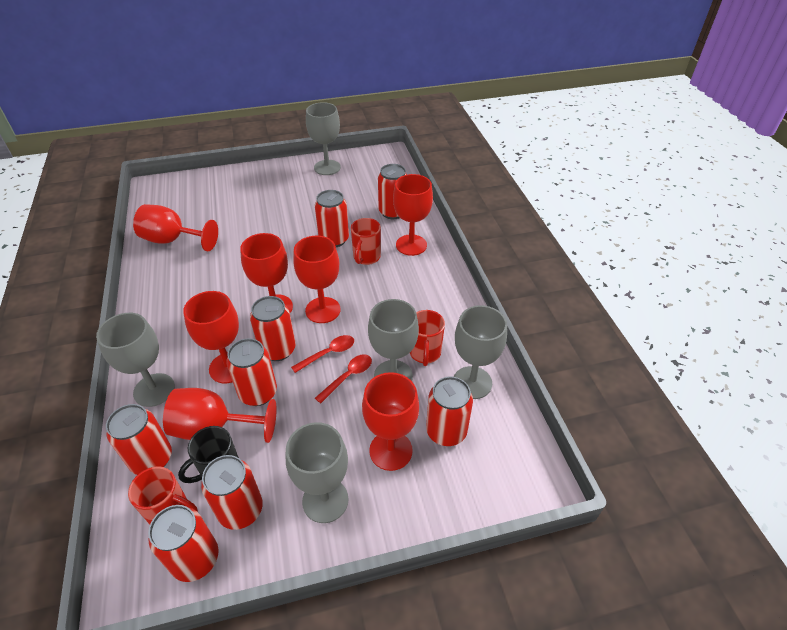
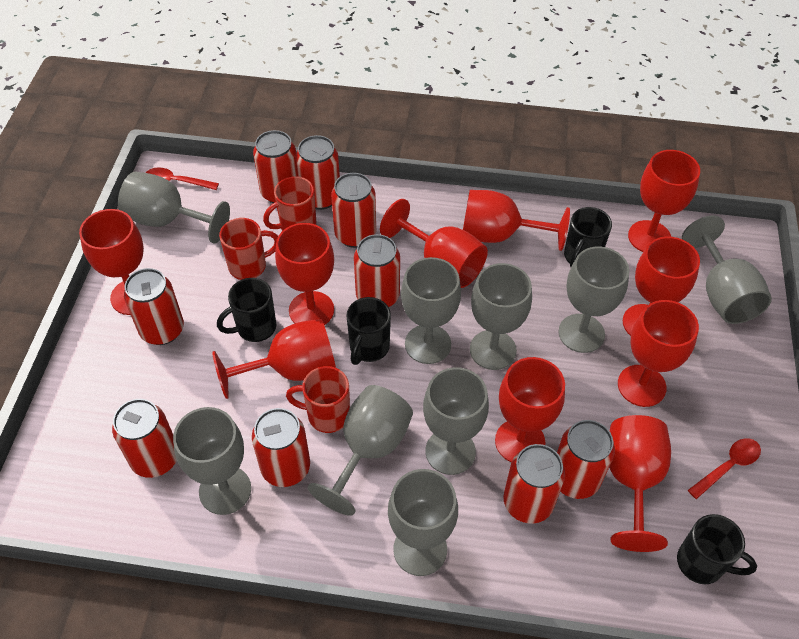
black mug: 1 -> 4
grey goblet: 5 -> 9
red can: 8 -> 9
red goblet: 7 -> 10

